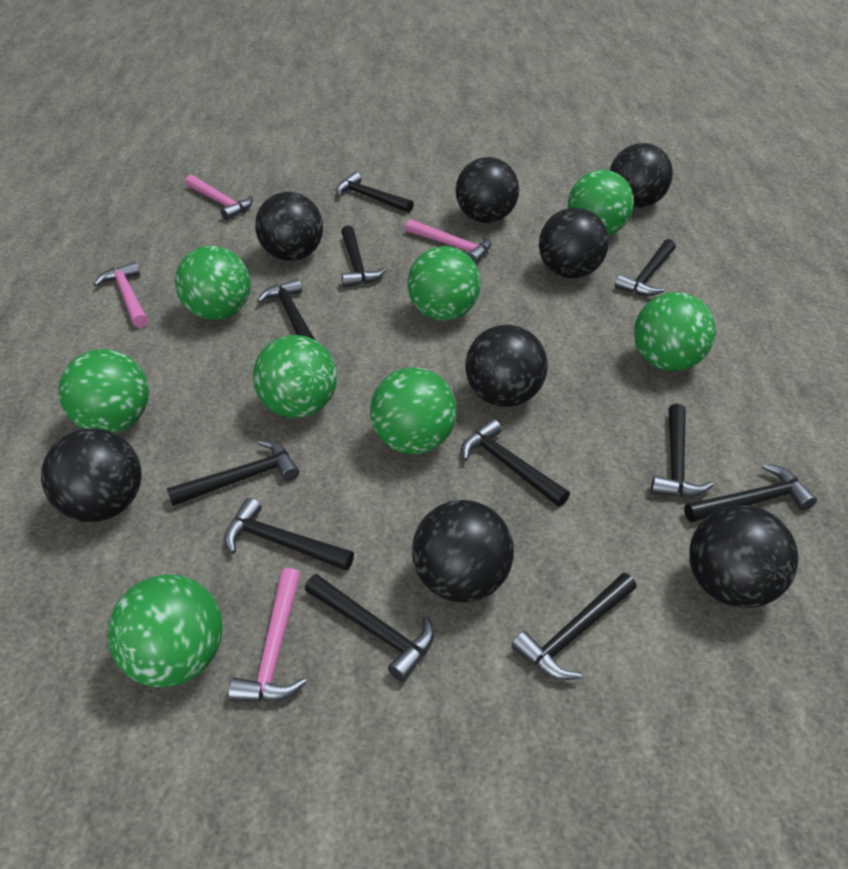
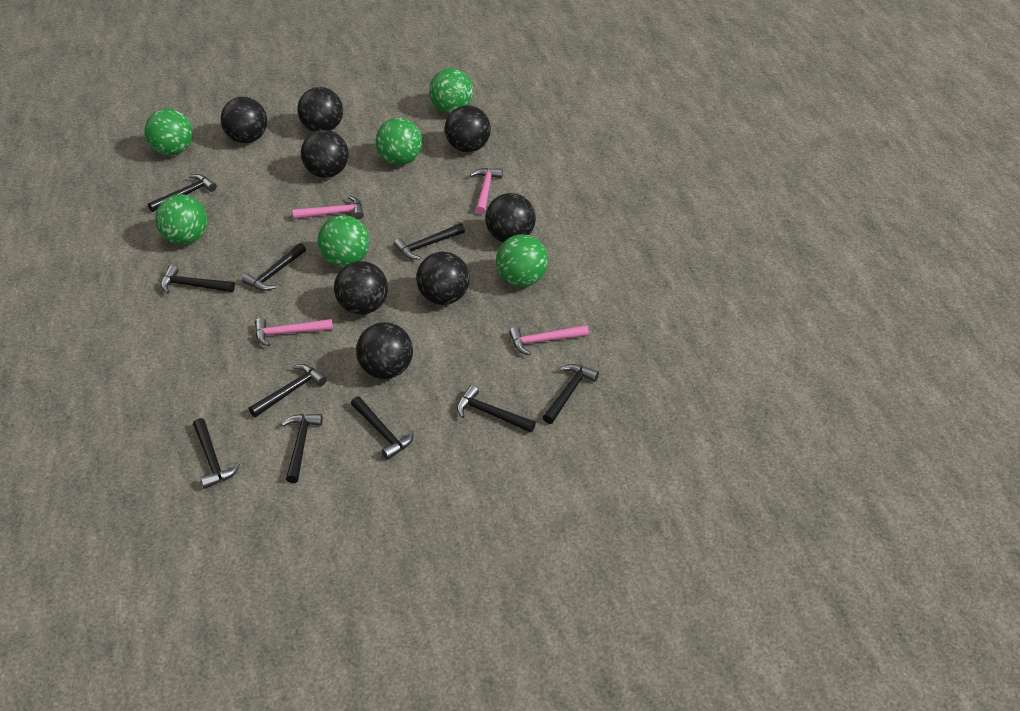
black hammer: 11 -> 10
green ball: 8 -> 6

